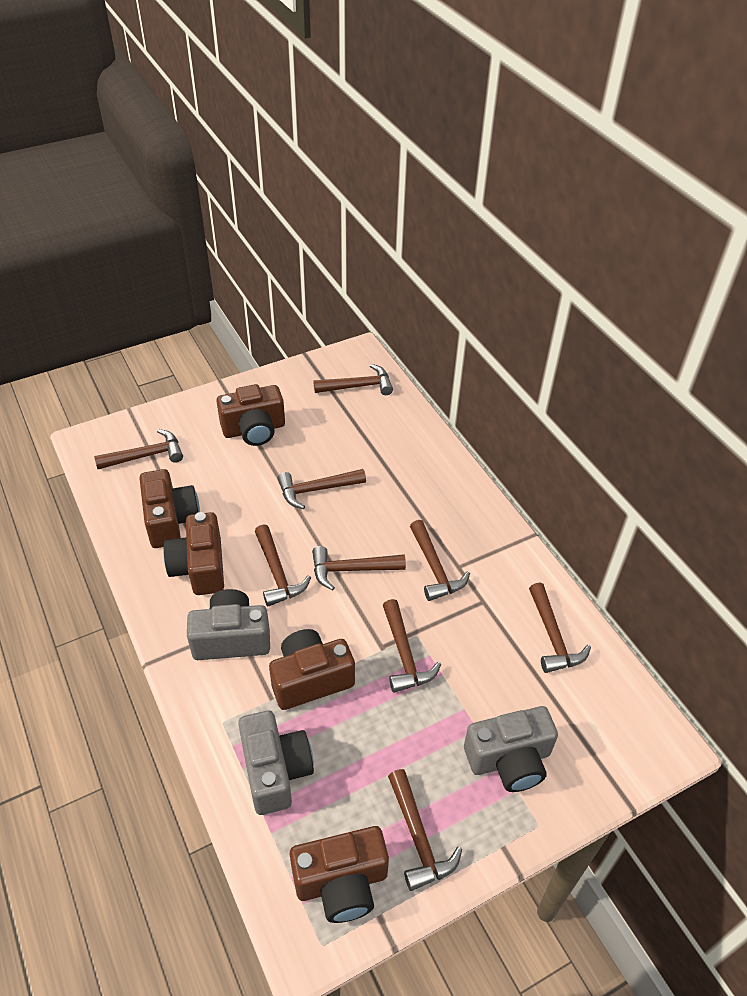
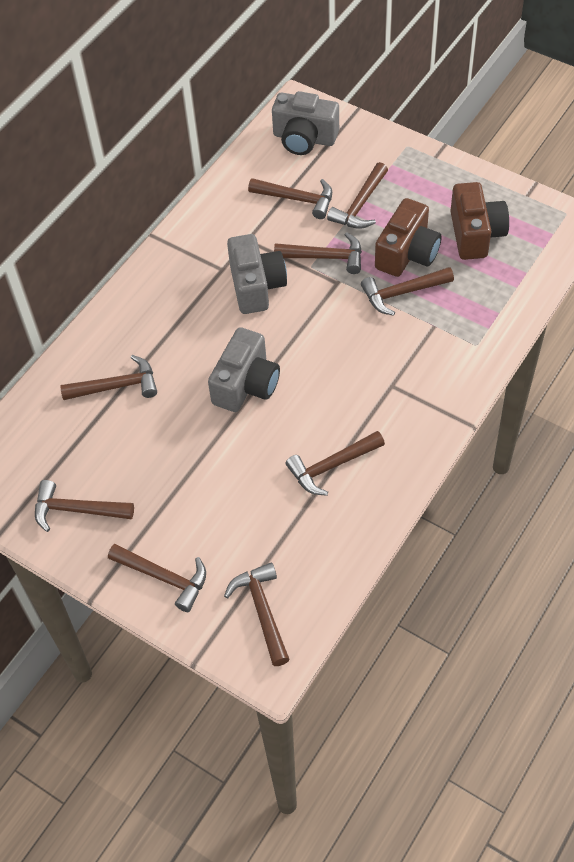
brown camera: 5 -> 2

